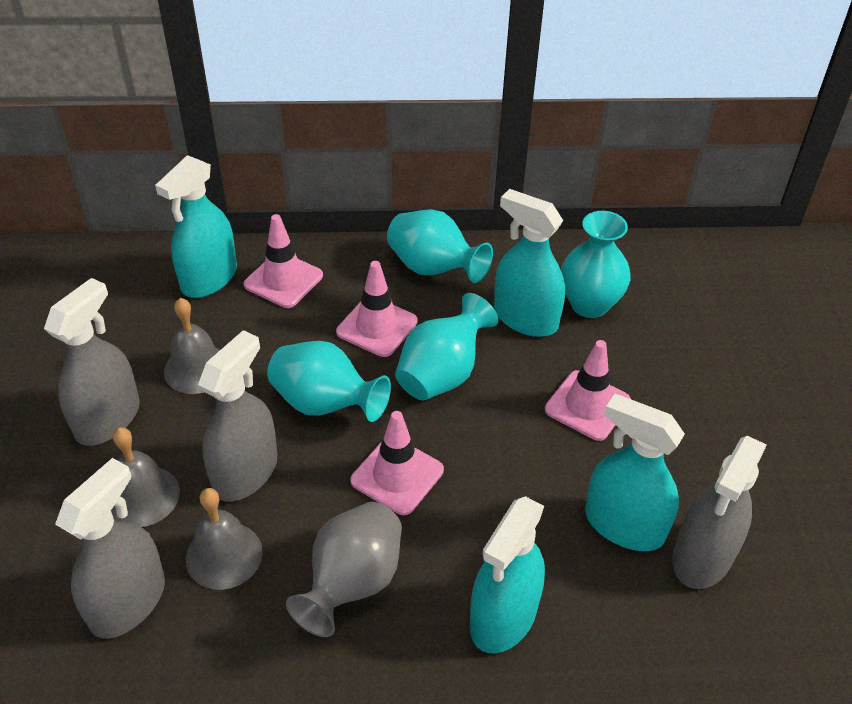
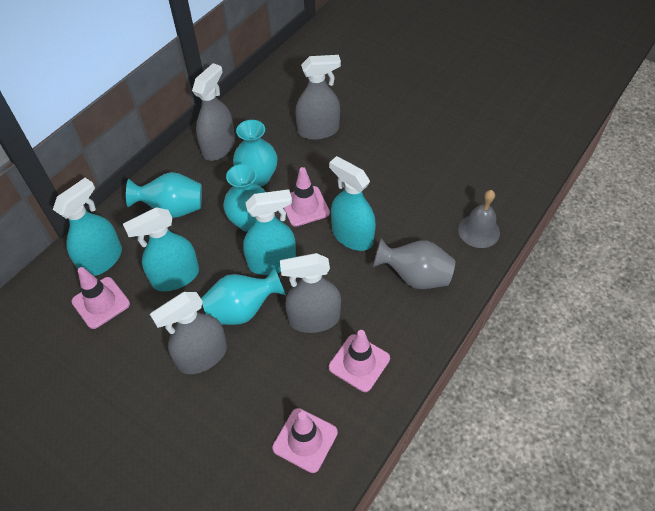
grey bell: 3 -> 1

